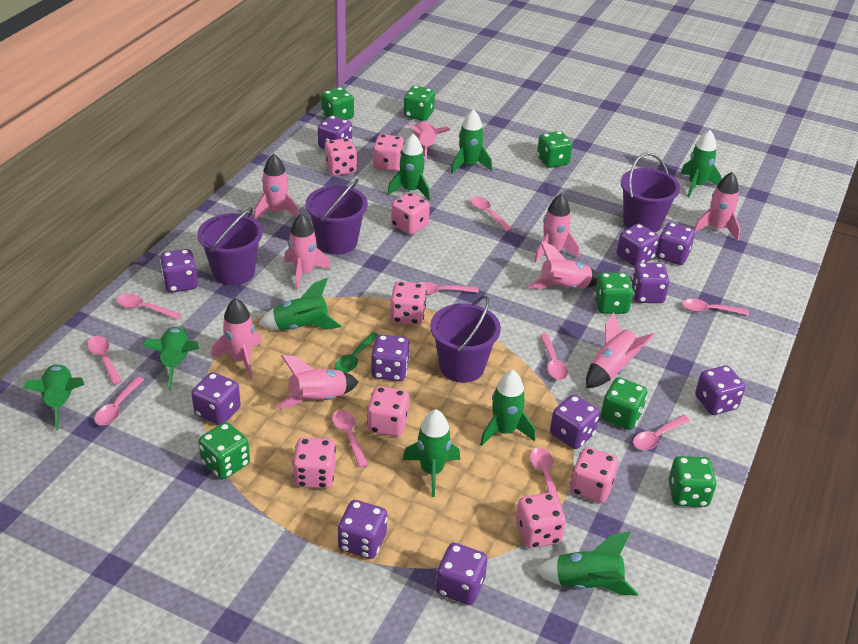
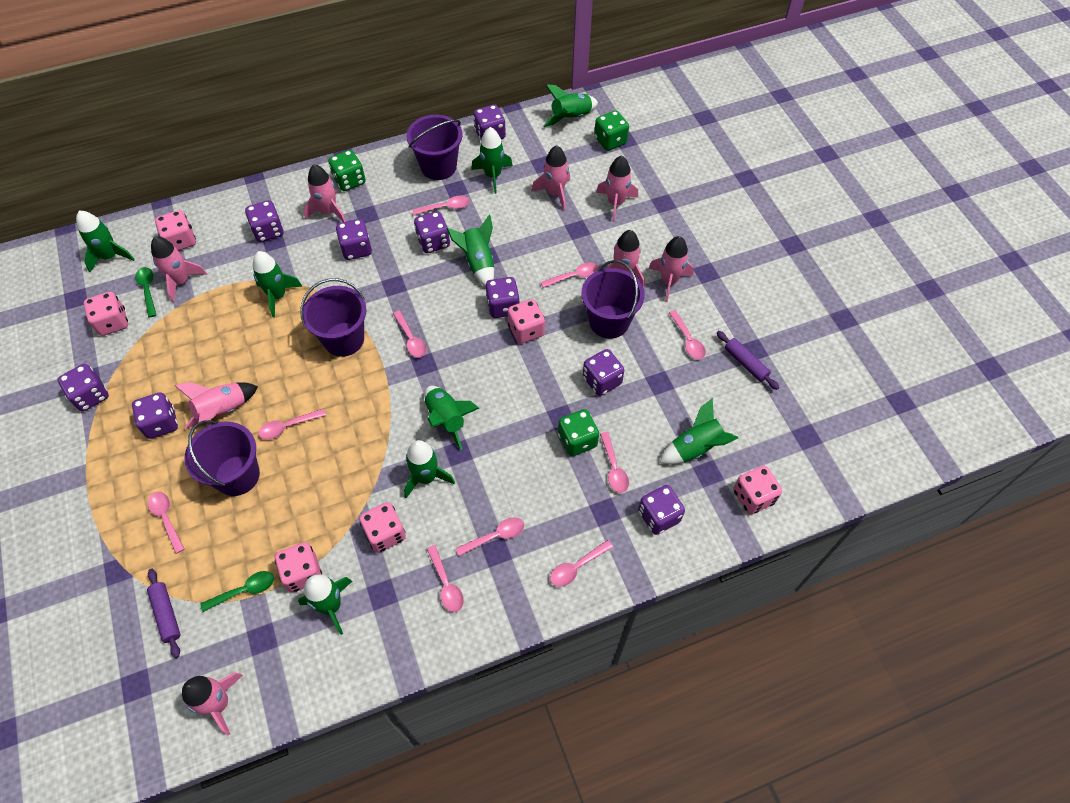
green dice: 7 -> 3
green spoon: 1 -> 2
pink dice: 8 -> 6
pink rocket: 9 -> 8
purple dice: 11 -> 9
purple rolling pin: 0 -> 2

